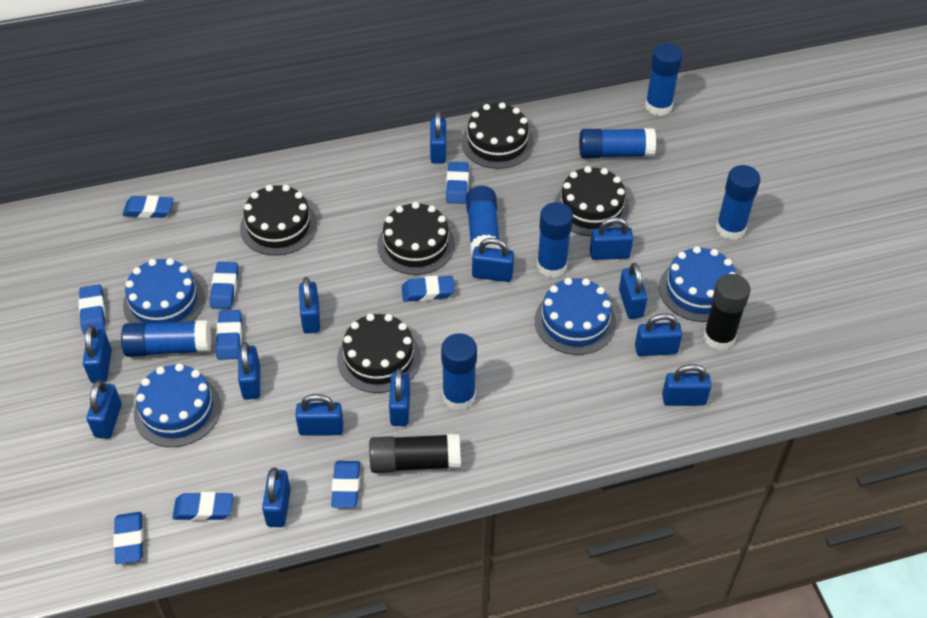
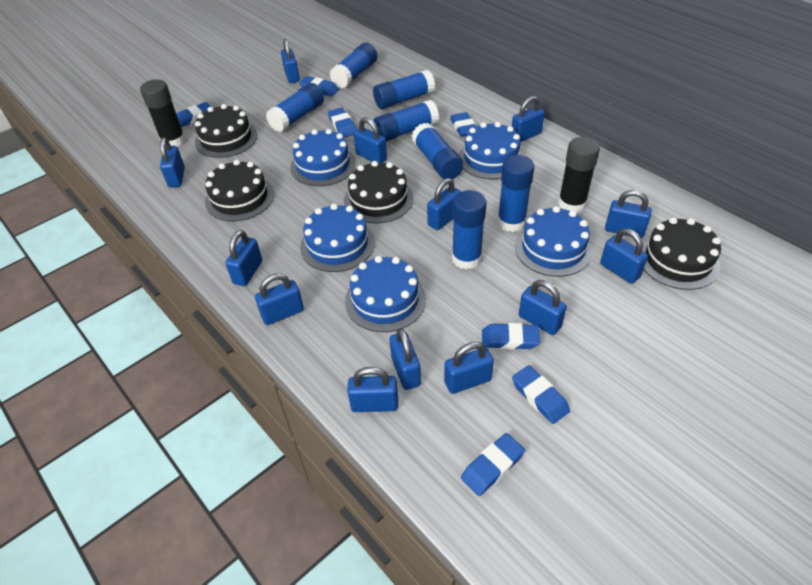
black cake: 5 -> 4
blue cake: 4 -> 5
blue eraser: 9 -> 7

